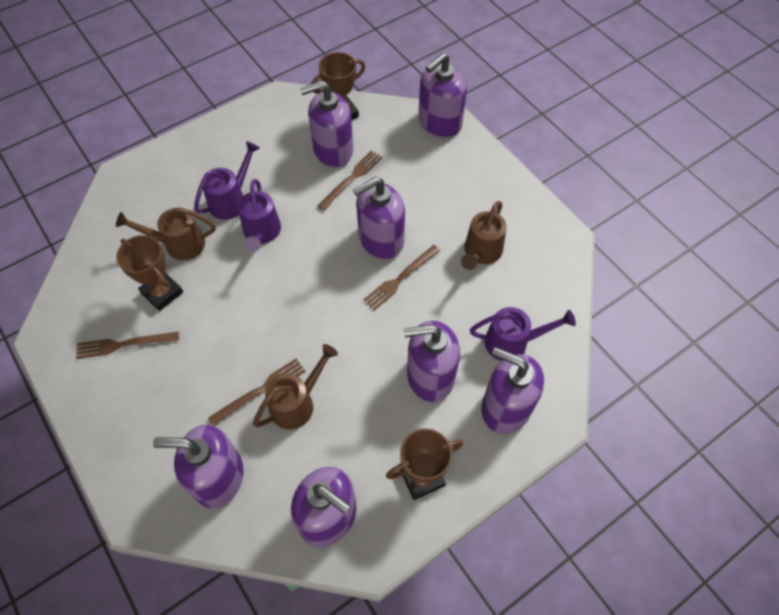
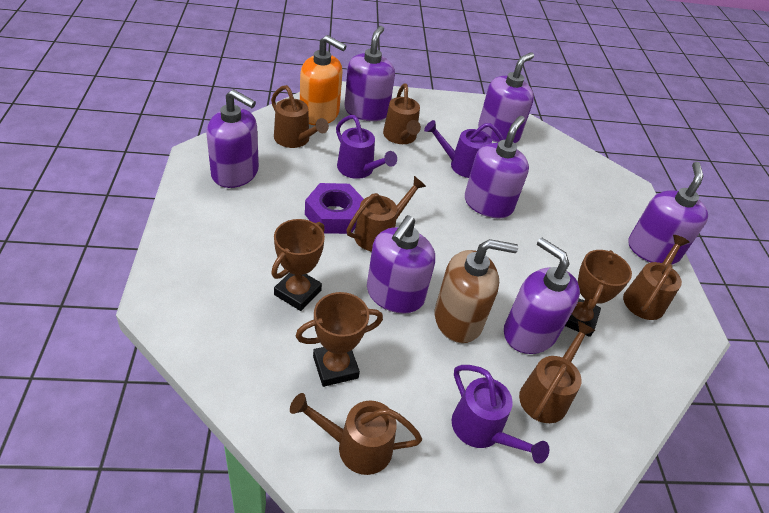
brown fork: 4 -> 0
brown soap dispenser: 0 -> 1
brown watering can: 3 -> 6
orange soap dispenser: 0 -> 1
purple nut: 0 -> 1

